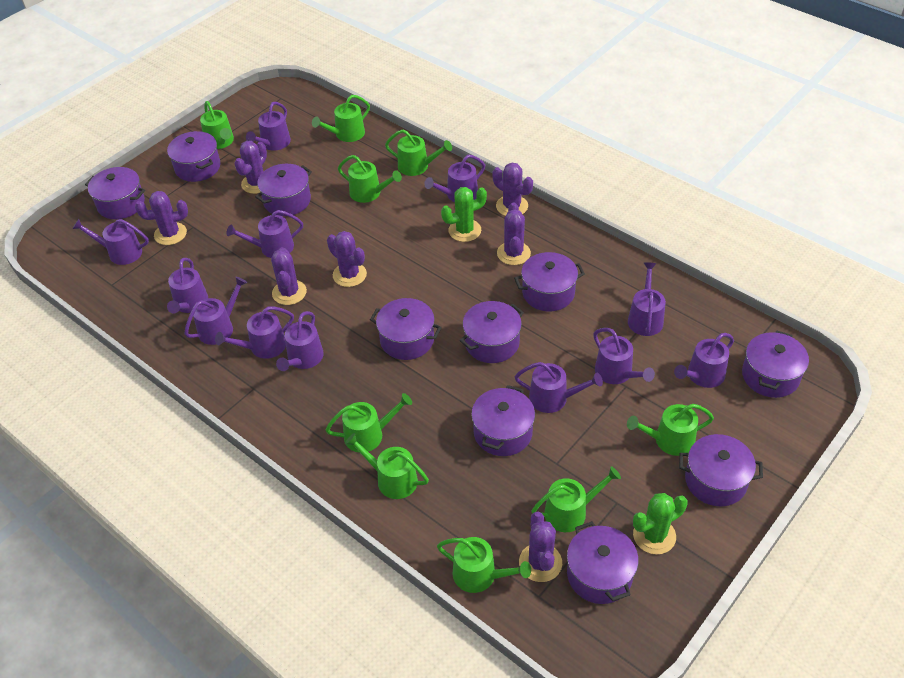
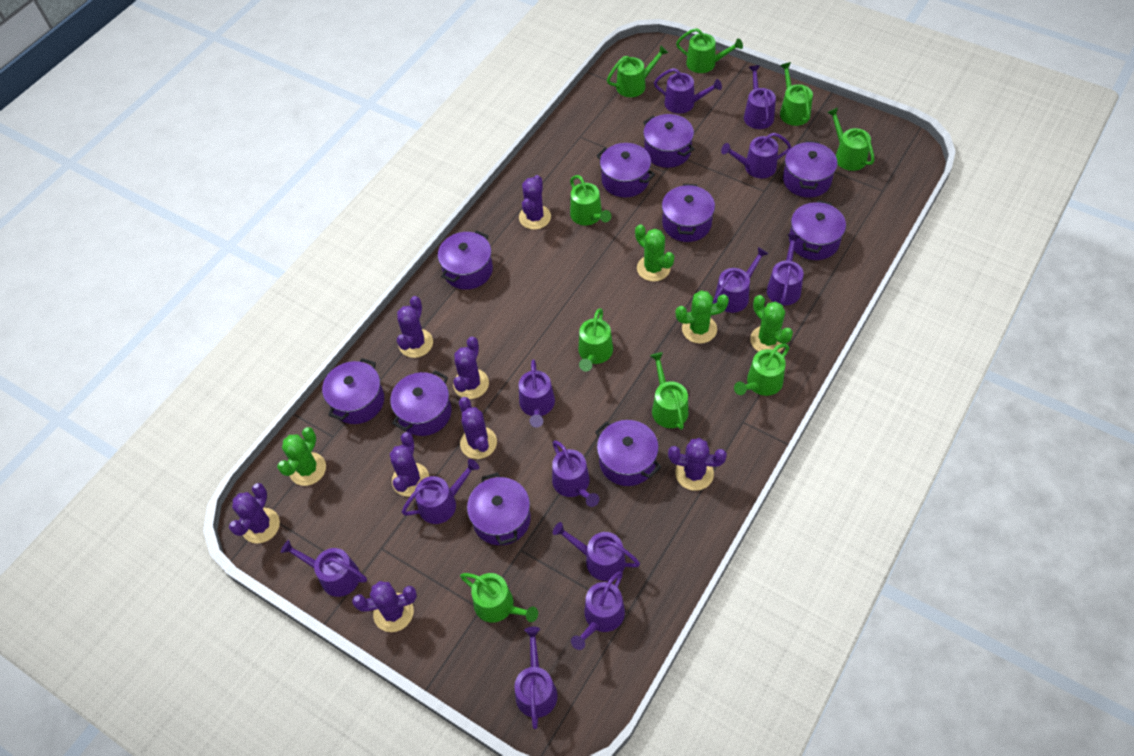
green cactus: 2 -> 4
purple cactus: 7 -> 8

